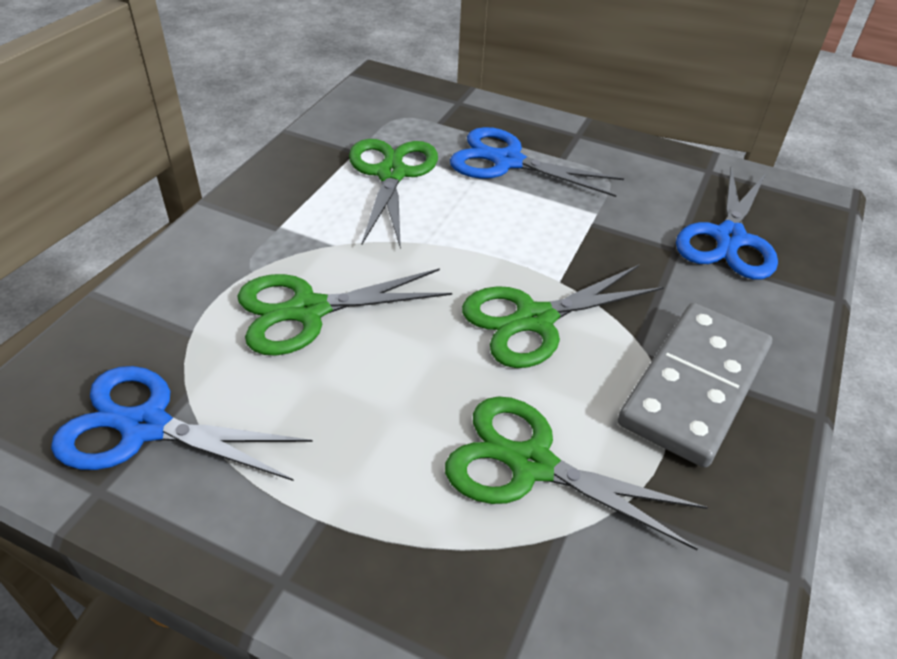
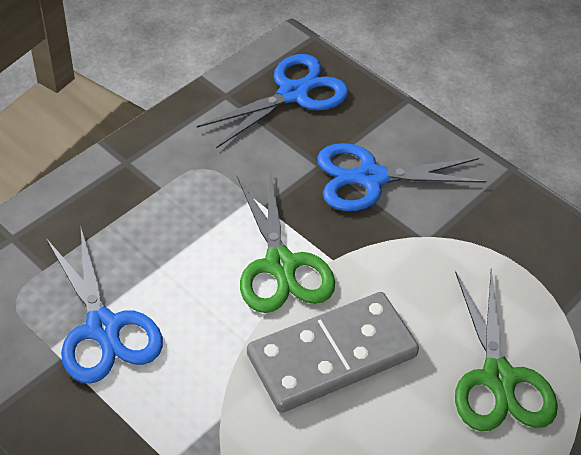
green scissors: 4 -> 2

